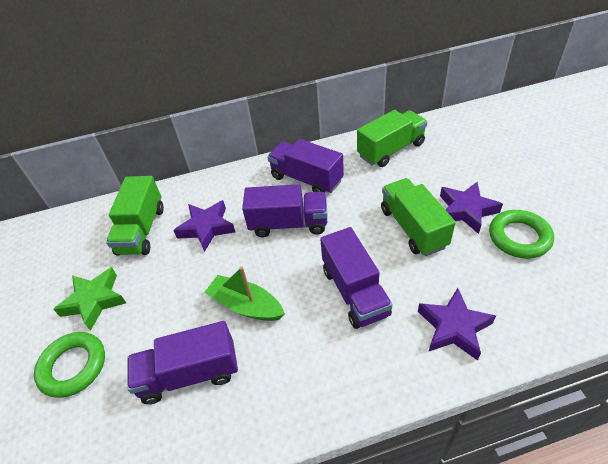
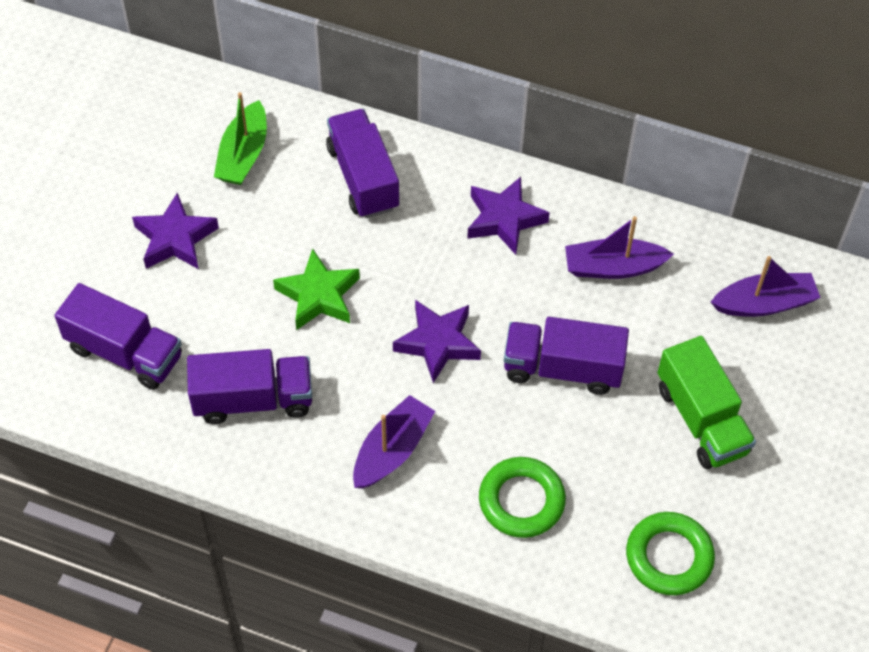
green truck: 3 -> 1
purple boat: 0 -> 3

